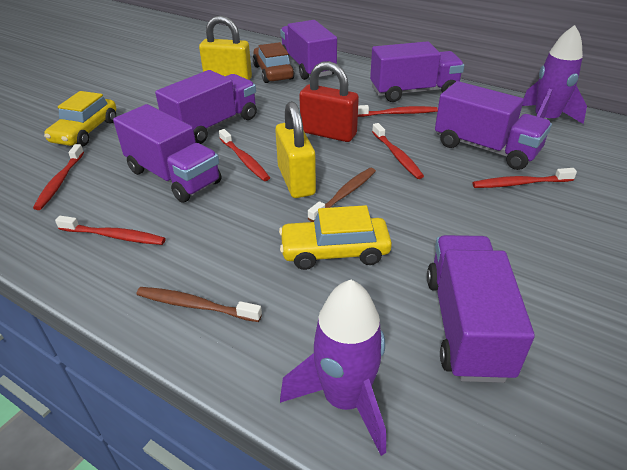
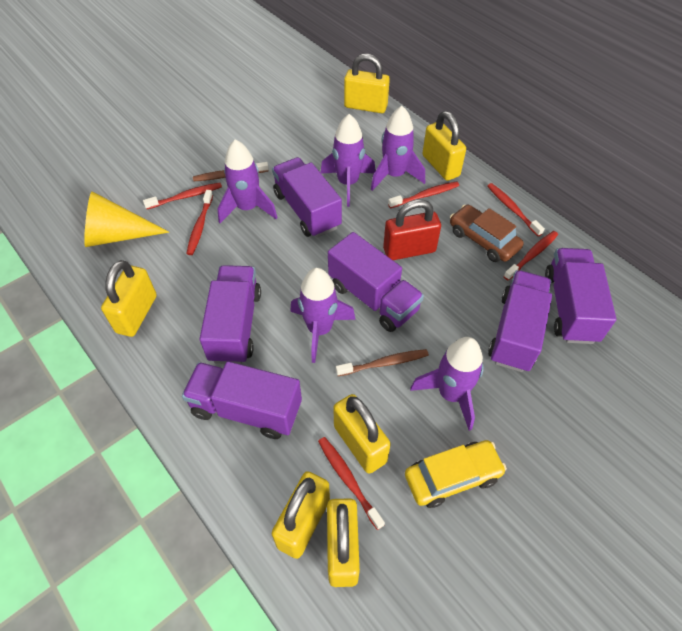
purple rocket: 2 -> 5
yellow car: 2 -> 1
yellow cone: 0 -> 1
yellow padlock: 2 -> 6

